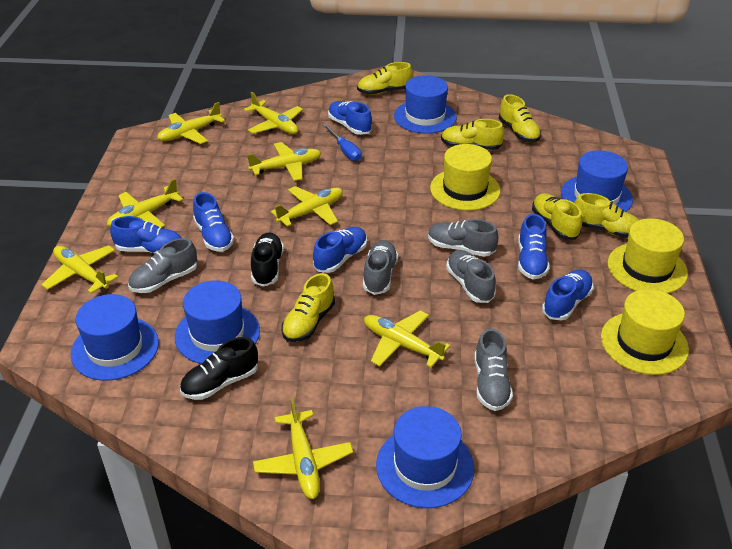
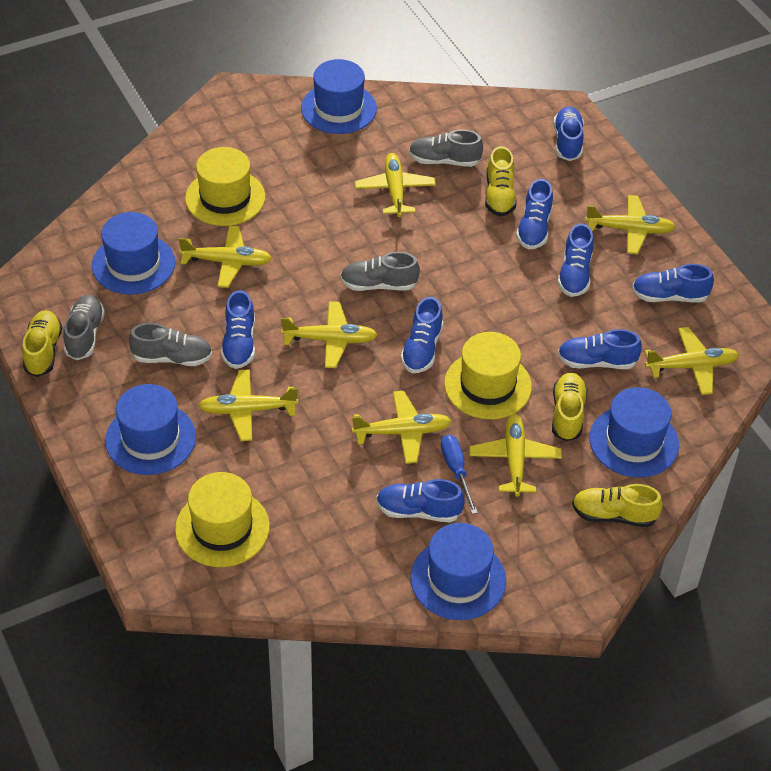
black shoe: 2 -> 0
blue shoe: 6 -> 8
grey shoe: 5 -> 4
yellow shoe: 6 -> 4

